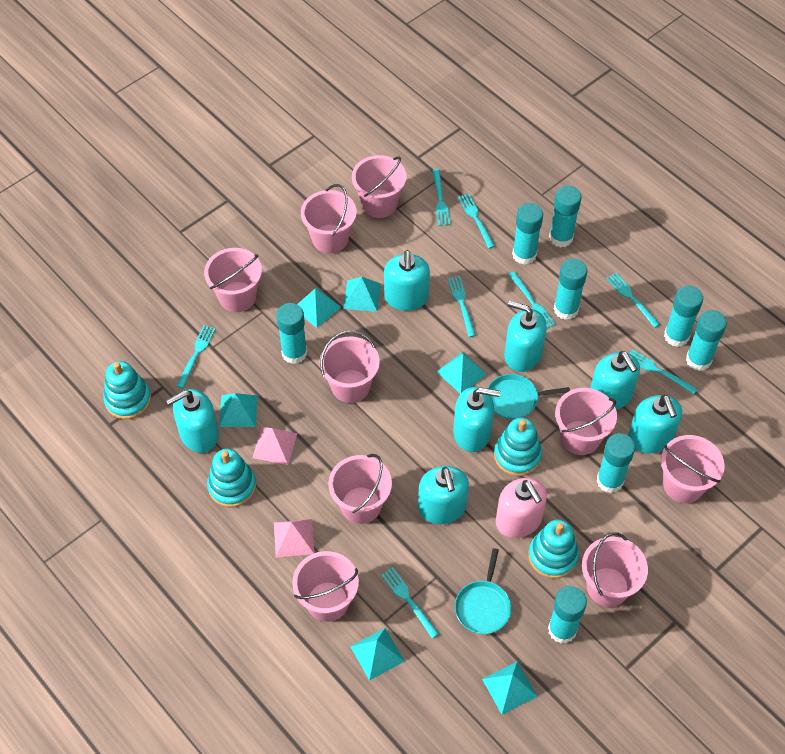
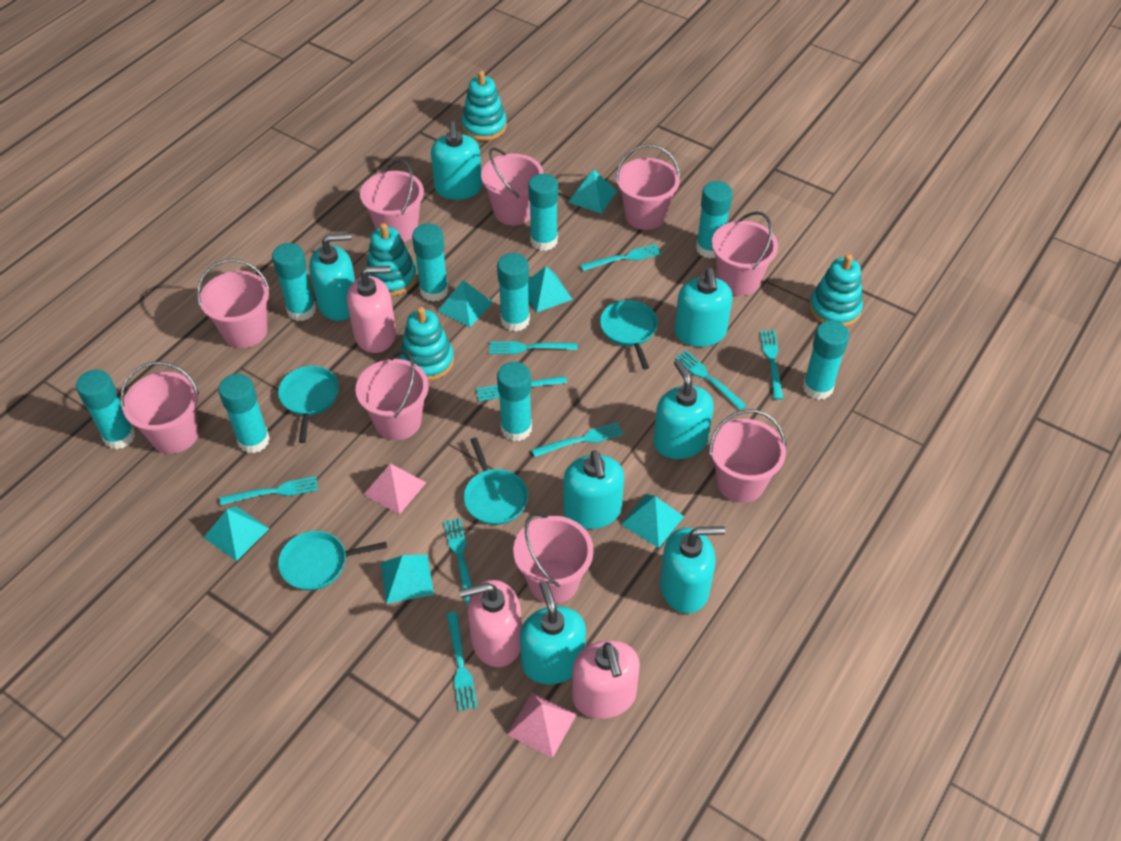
pink soap dispenser: 1 -> 3
turquoise fork: 8 -> 9
turquoise glue stick: 8 -> 9
turquoise pan: 2 -> 4

